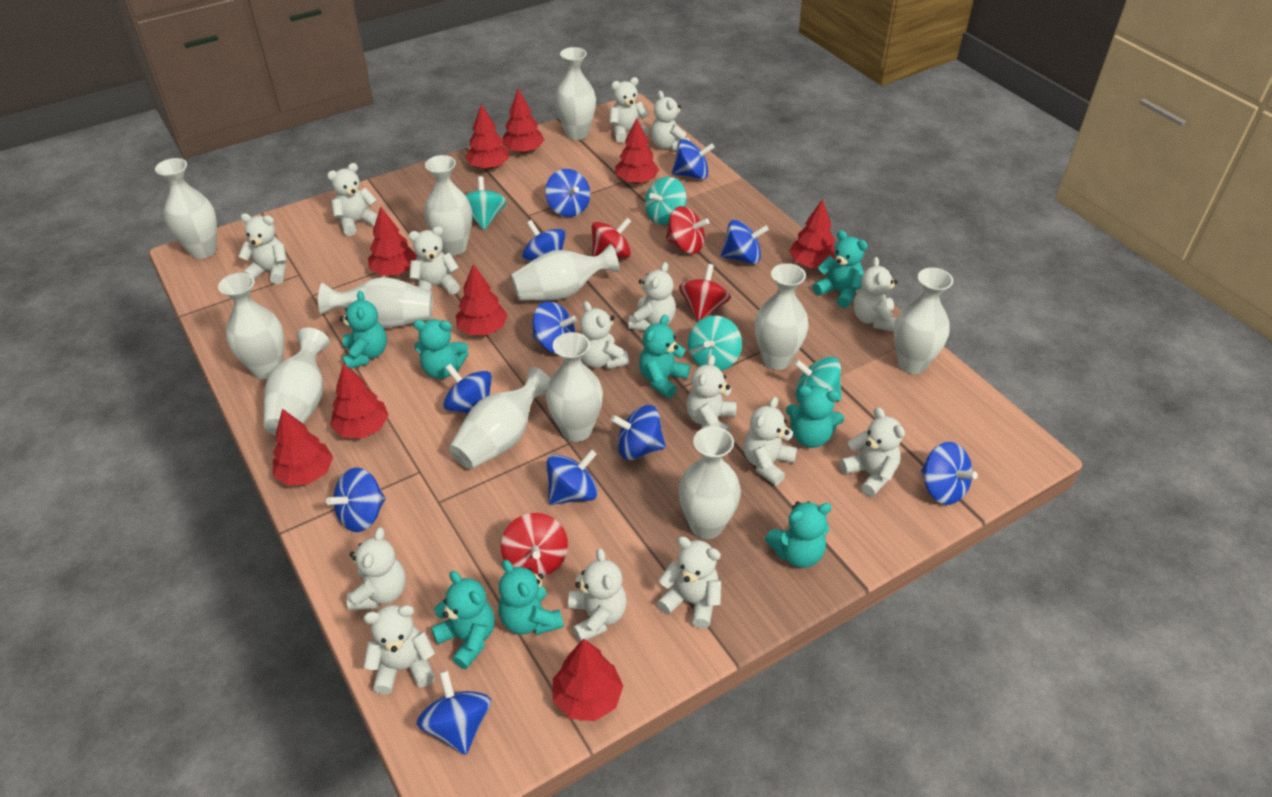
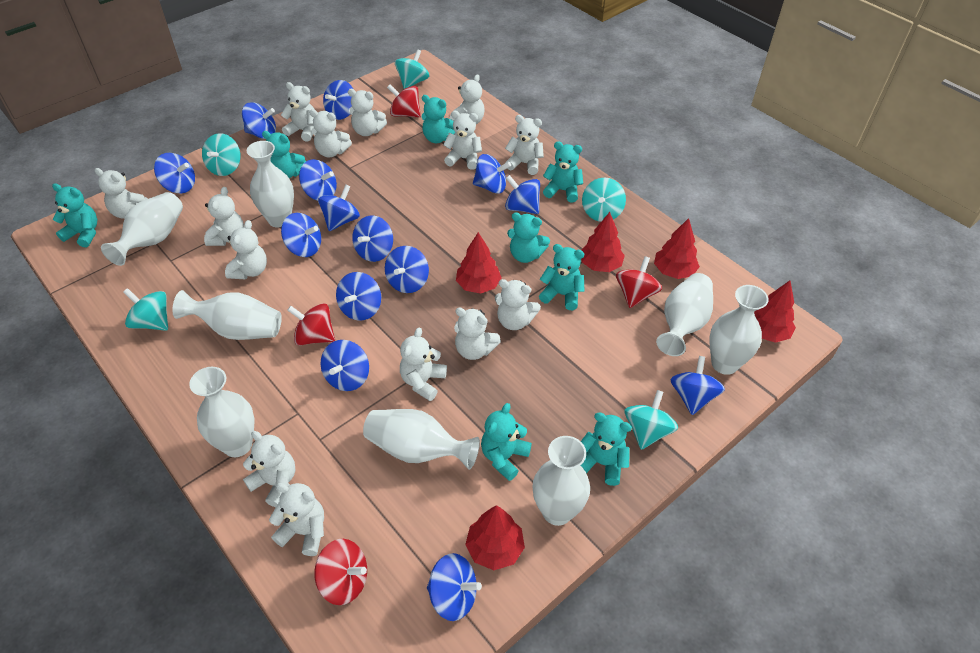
blue spinning top: 11 -> 14
red tree: 9 -> 5
turquoise spinning top: 4 -> 5
white teddy bear: 15 -> 14
white vase: 12 -> 8

